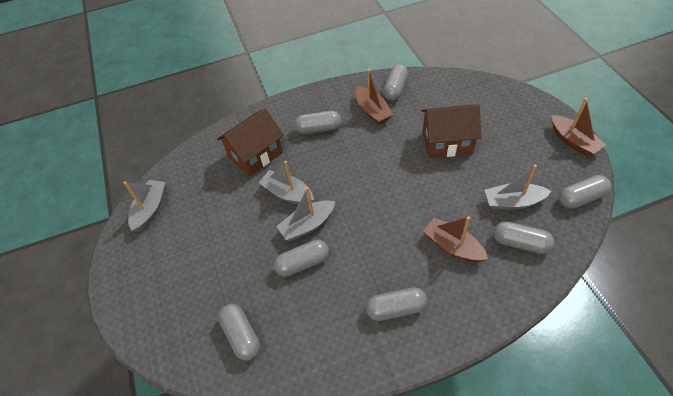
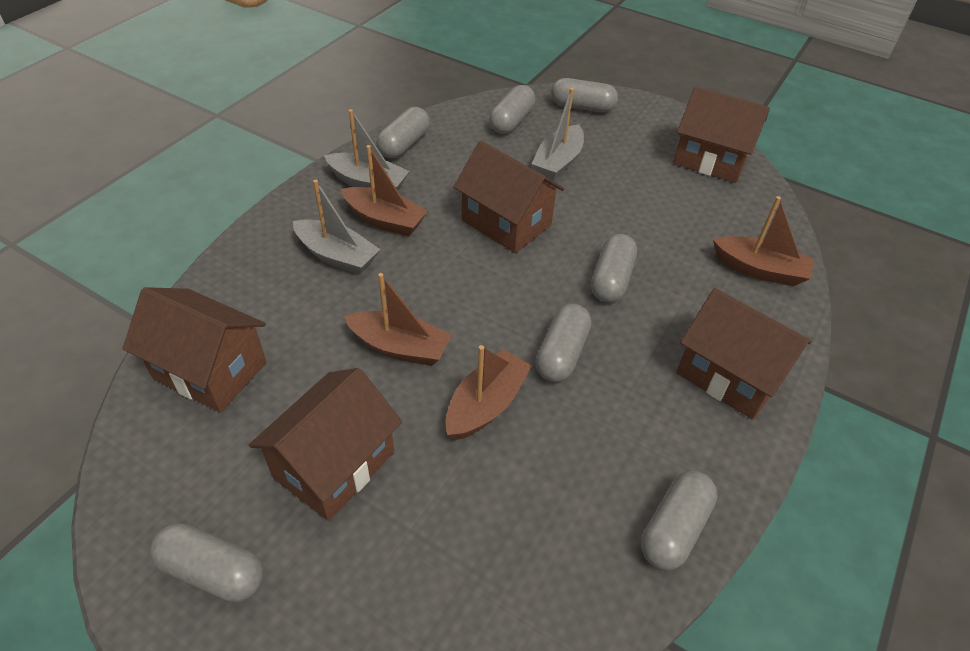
brown boat: 3 -> 4
brown house: 2 -> 5
grey boat: 4 -> 3

